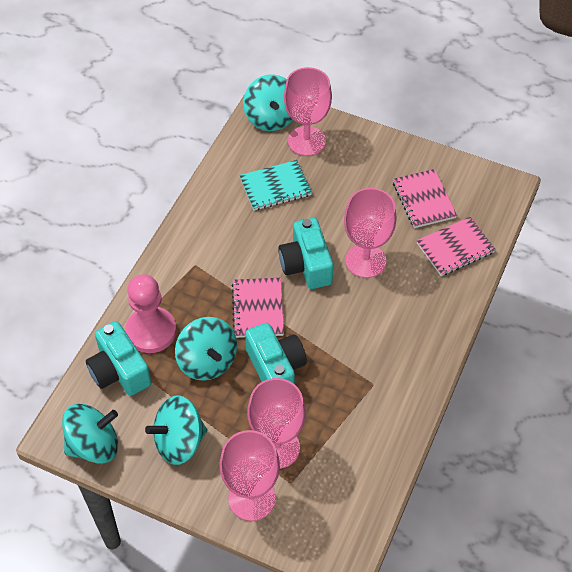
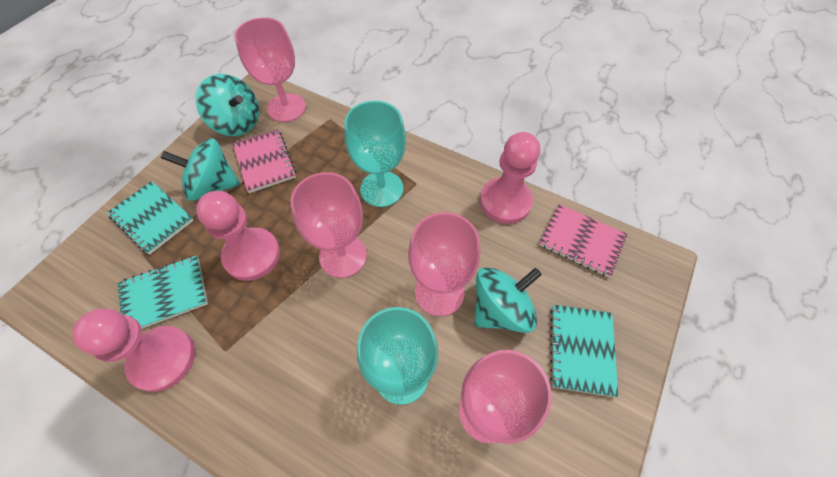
pink notebook: 3 -> 2
pink pawn: 1 -> 3
turquoise camera: 3 -> 0
turquoise goblet: 0 -> 2
turquoise notebook: 1 -> 3
turquoise spinning top: 4 -> 3

